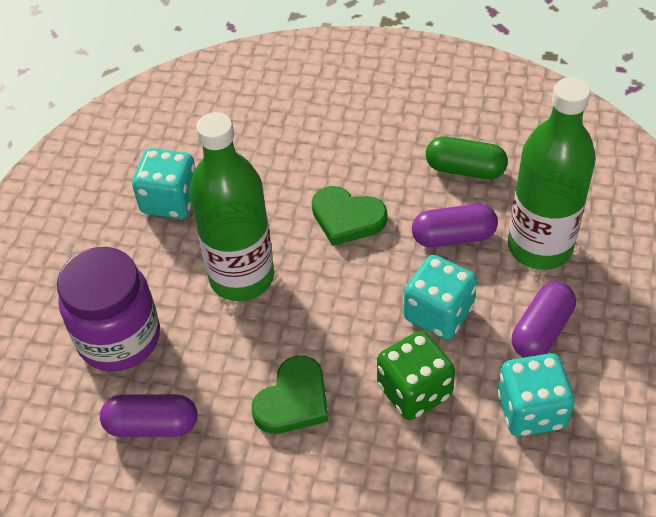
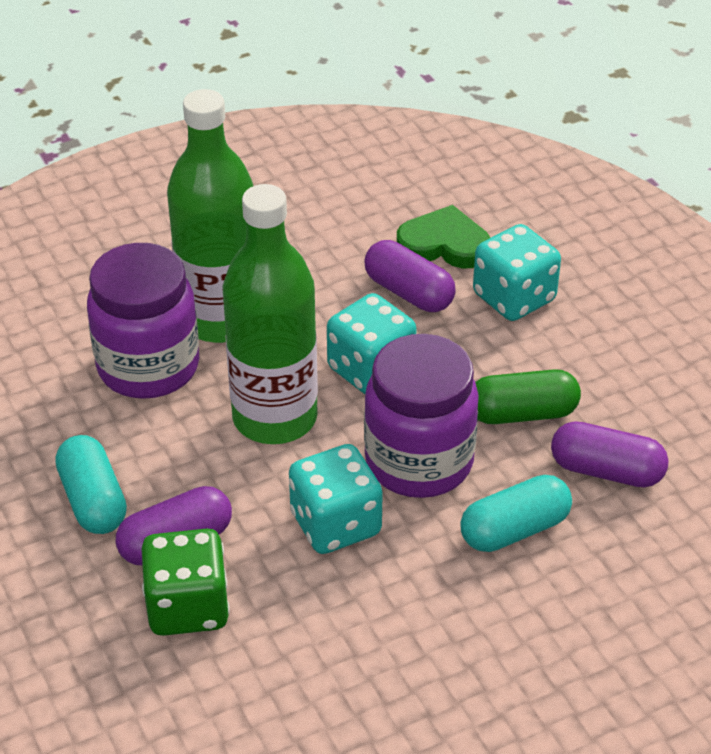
green heart: 2 -> 1
purple jar: 1 -> 2
turquoise capsule: 0 -> 2

